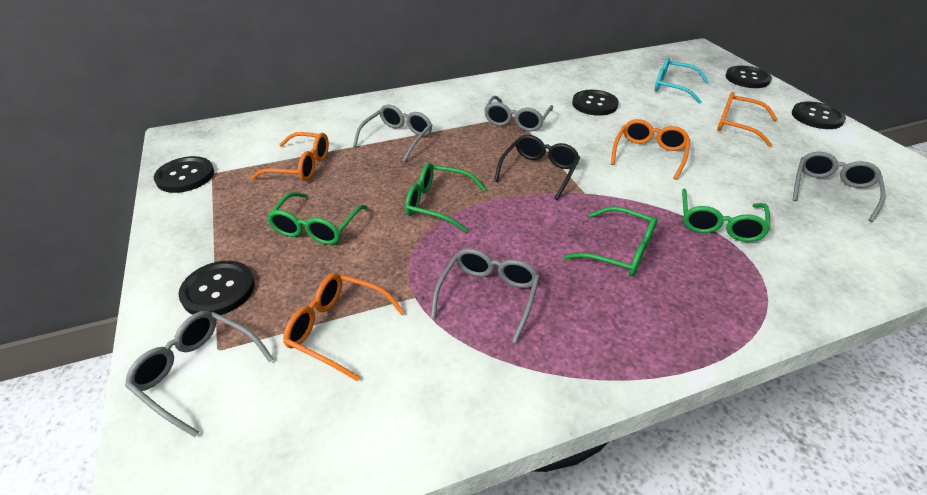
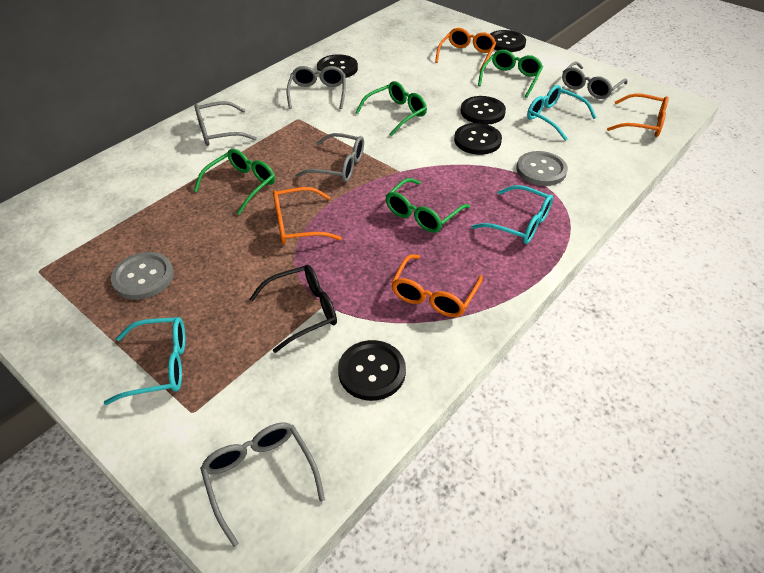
grey button: 0 -> 2
turquoise glasses: 1 -> 3

